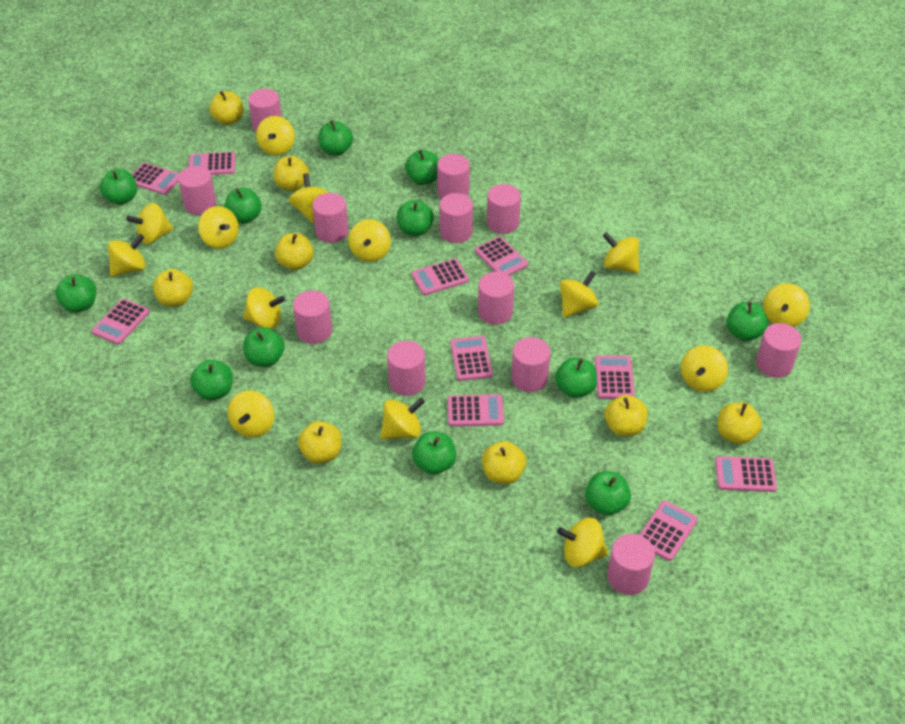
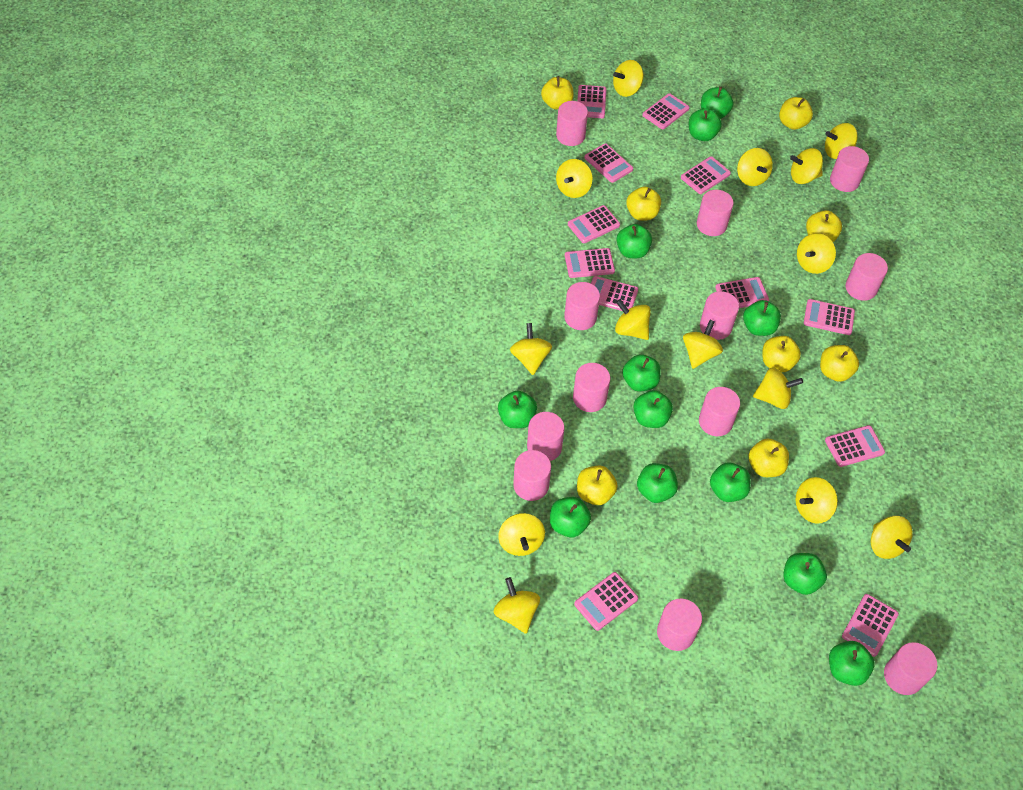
pink calculator: 10 -> 12

